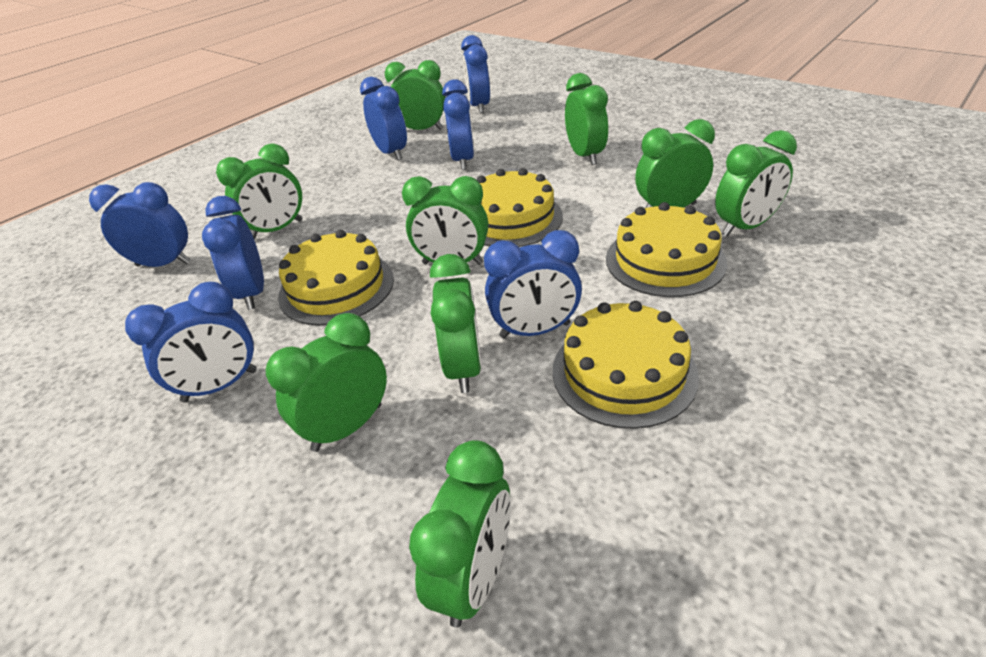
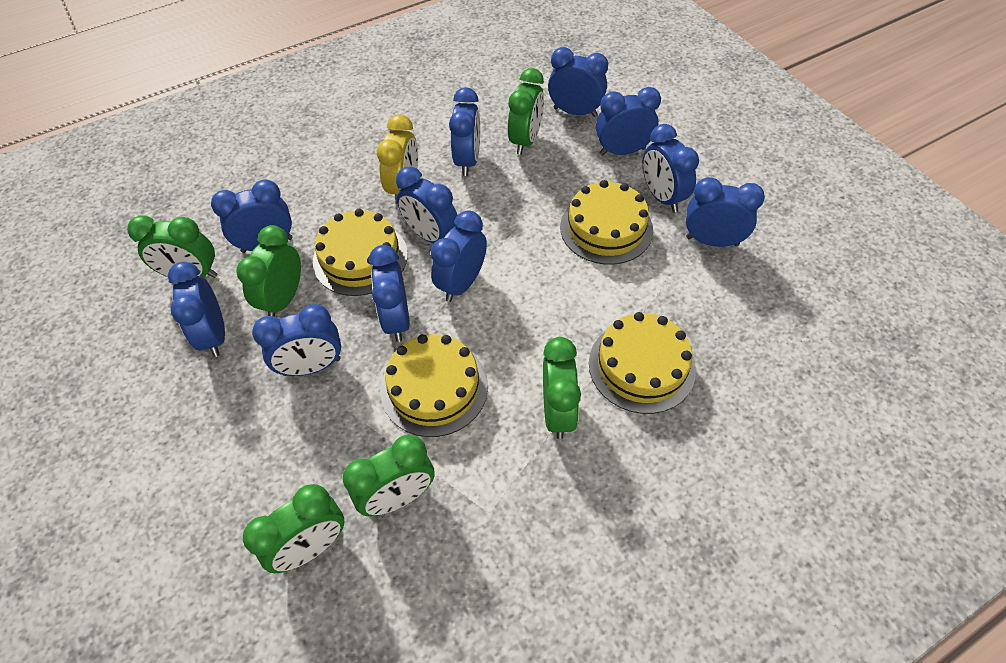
blue clock: 7 -> 11
green clock: 9 -> 6
yellow clock: 0 -> 1

